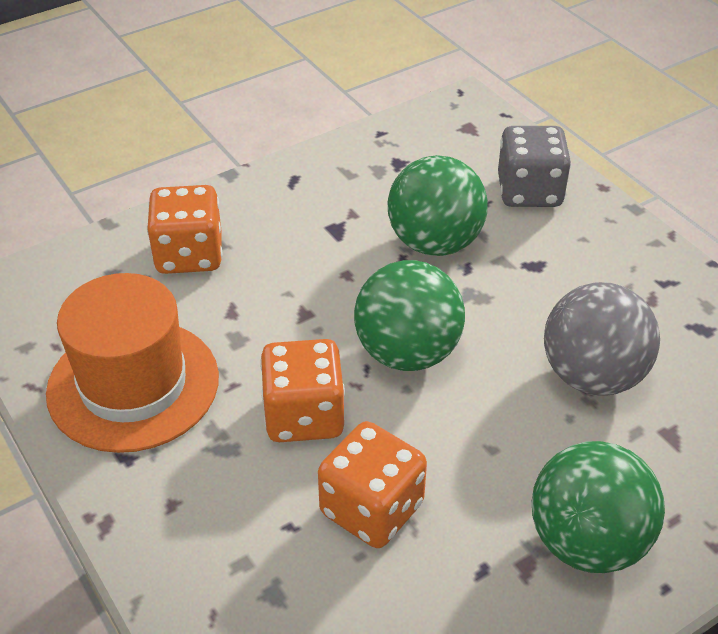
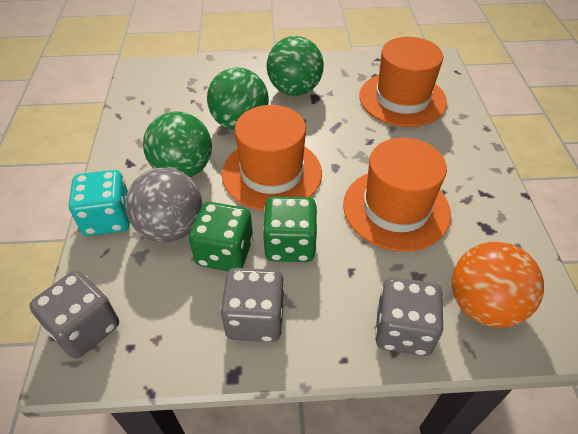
green dice: 0 -> 2
grey dice: 1 -> 3
orange ball: 0 -> 1
orange dice: 3 -> 0
orange hat: 1 -> 3
turquoise dice: 0 -> 1

